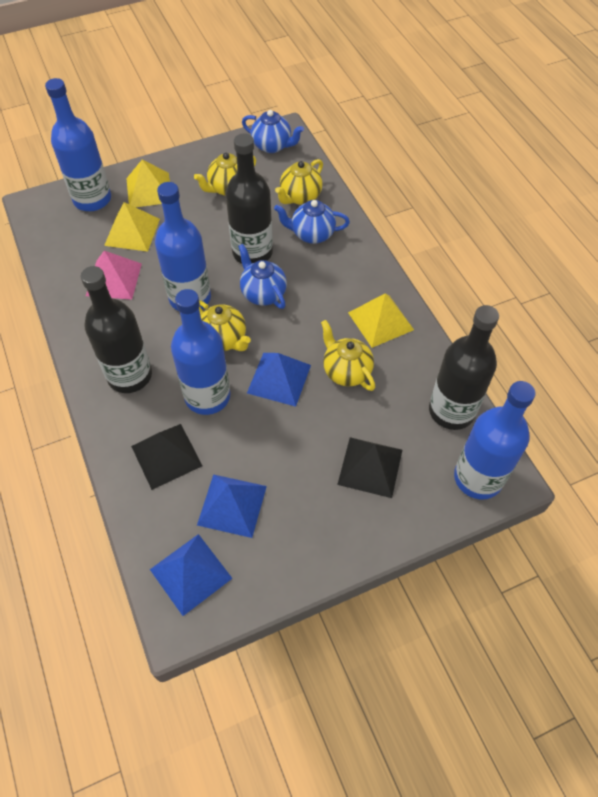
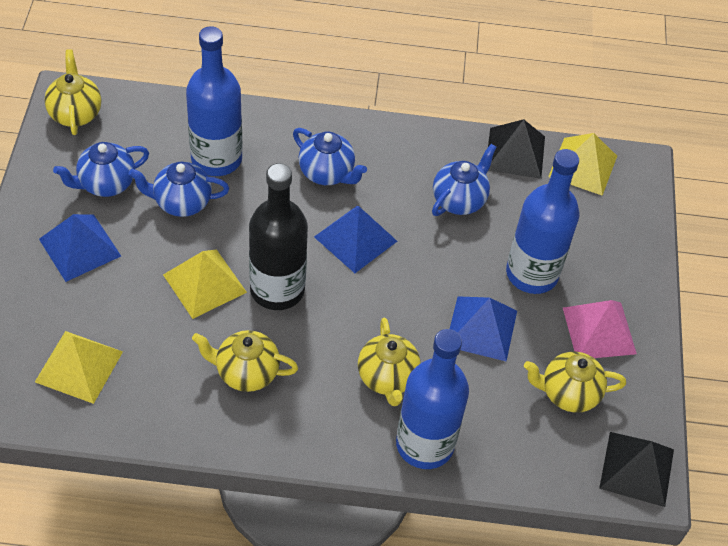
black bottle: 3 -> 1
blue bottle: 4 -> 3
blue teapot: 3 -> 4

